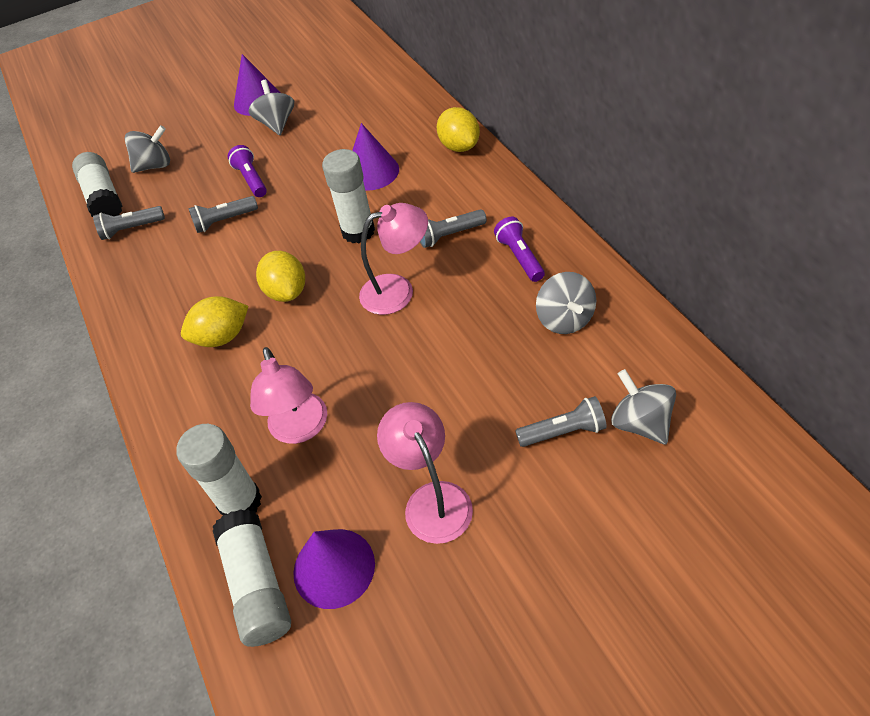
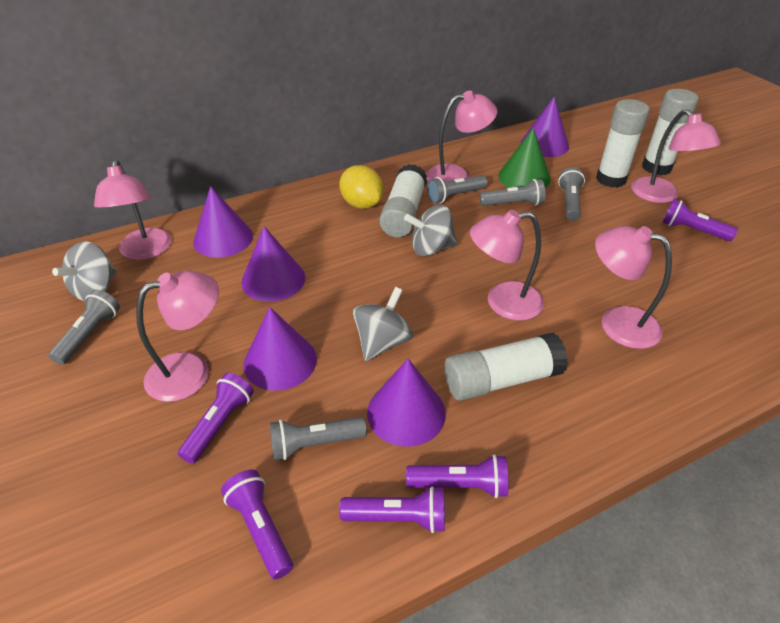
green cone: 0 -> 1
grey flashlight: 4 -> 5
grey spinning top: 4 -> 3
pink lamp: 3 -> 6
purple cone: 3 -> 5
purple flashlight: 2 -> 5
yellow lemon: 3 -> 1

